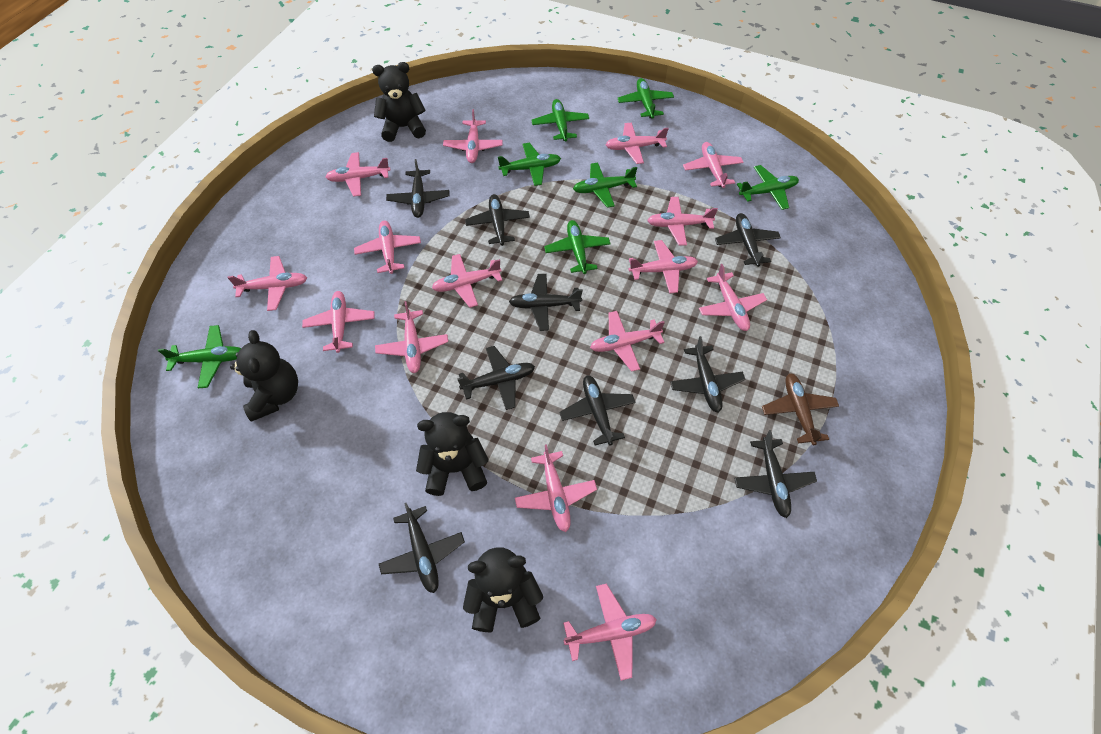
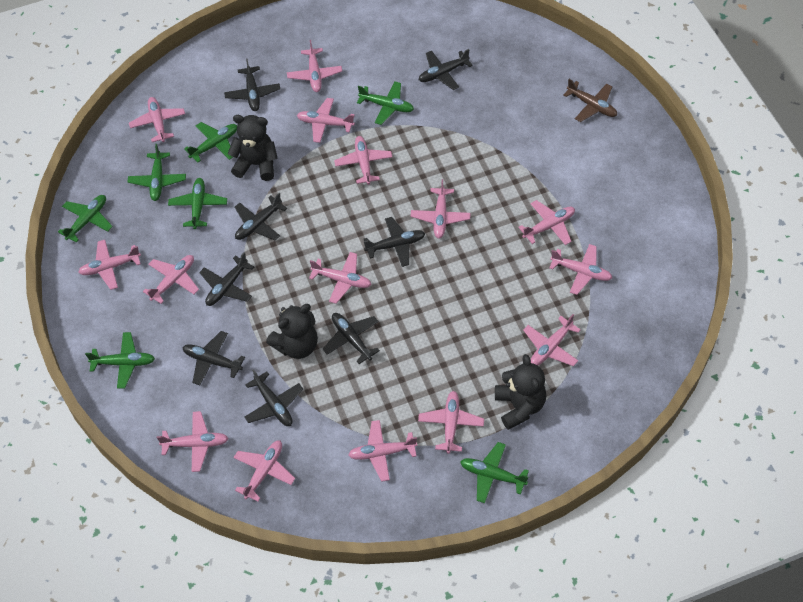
black plane: 9 -> 8
black teddy bear: 4 -> 3

